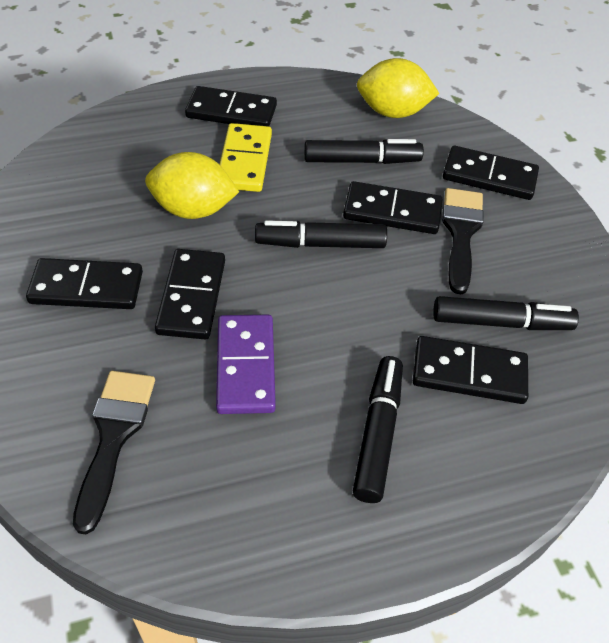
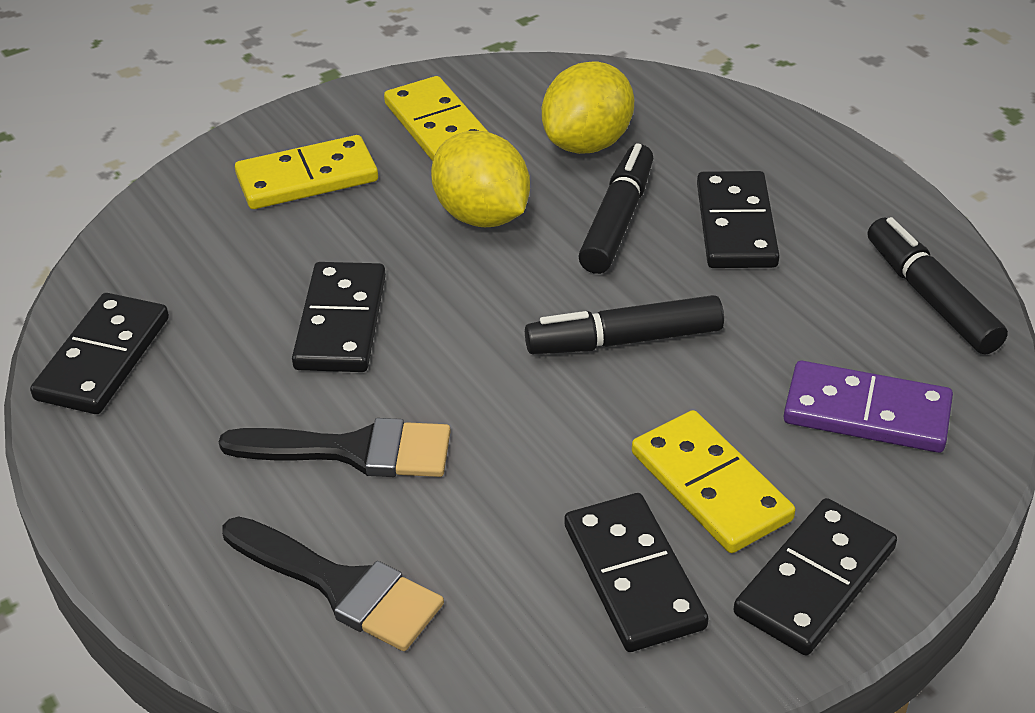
black domino: 6 -> 5
black marker: 4 -> 3
yellow domino: 1 -> 3

